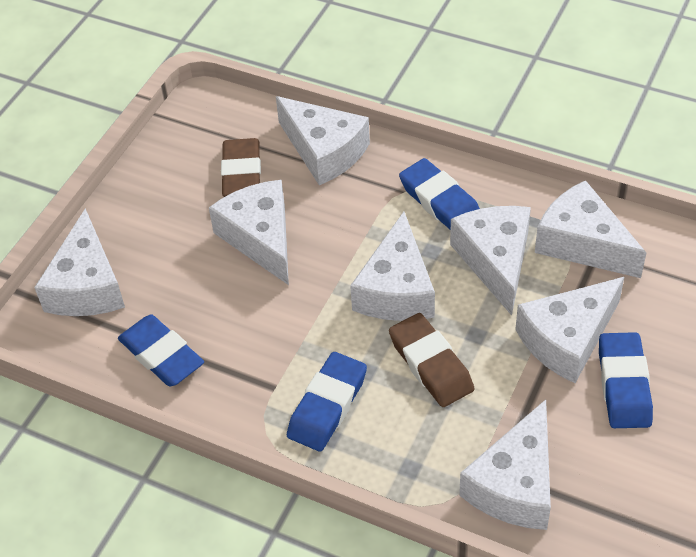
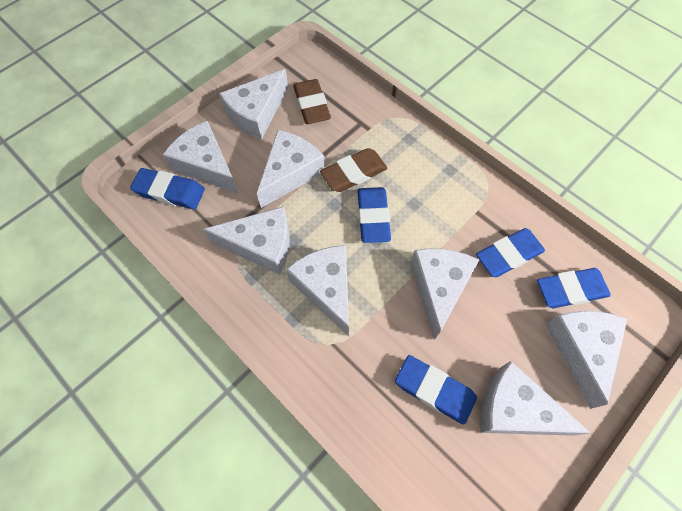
blue eraser: 4 -> 5

